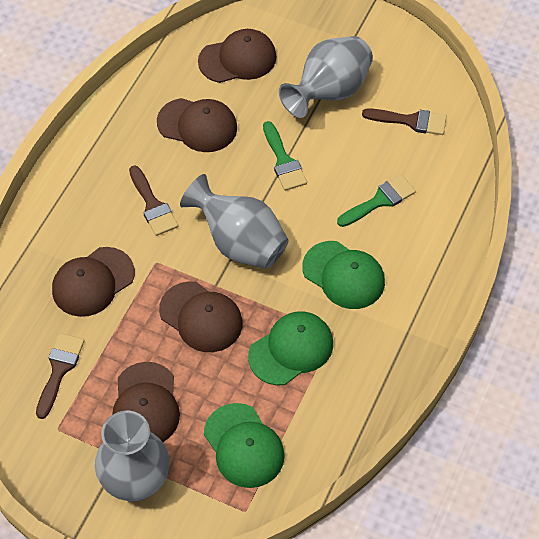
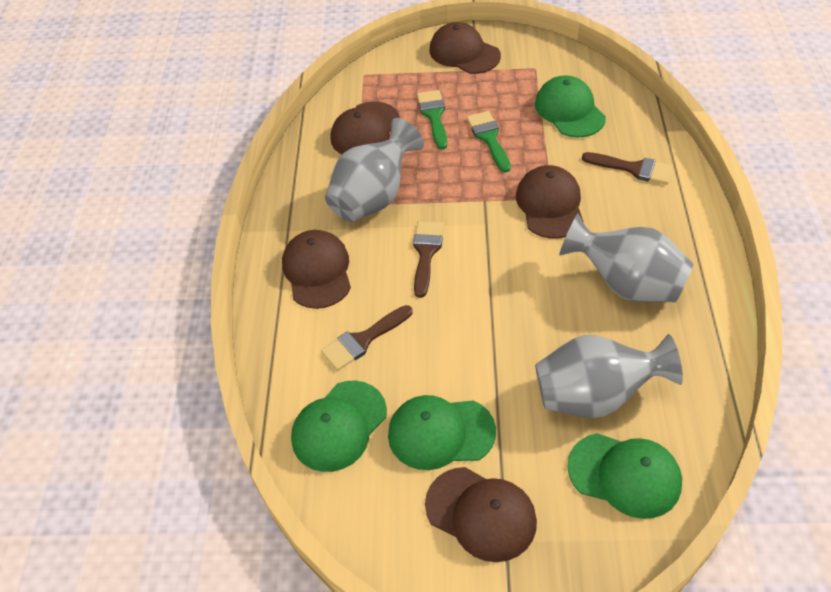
green cap: 3 -> 4

